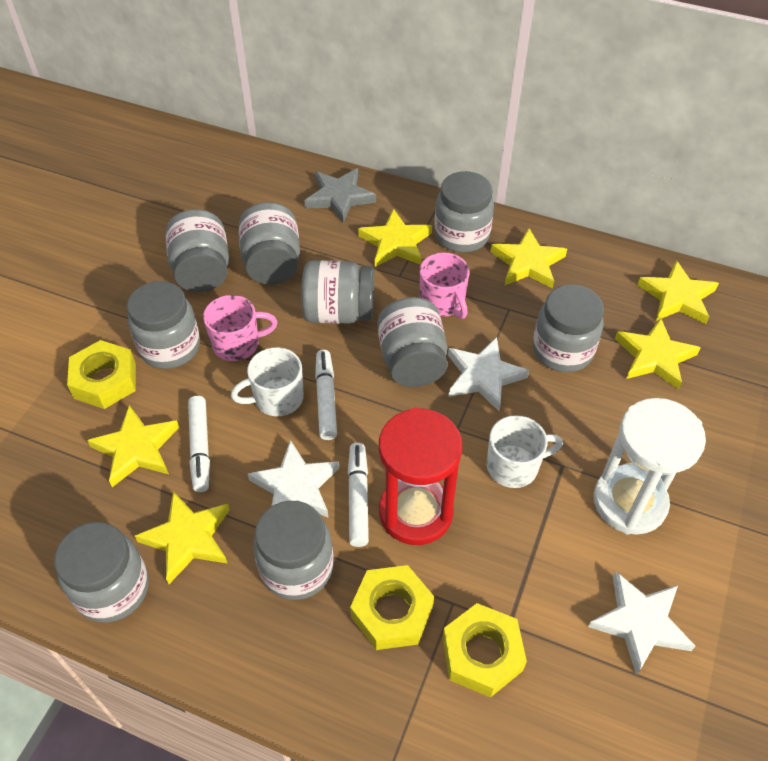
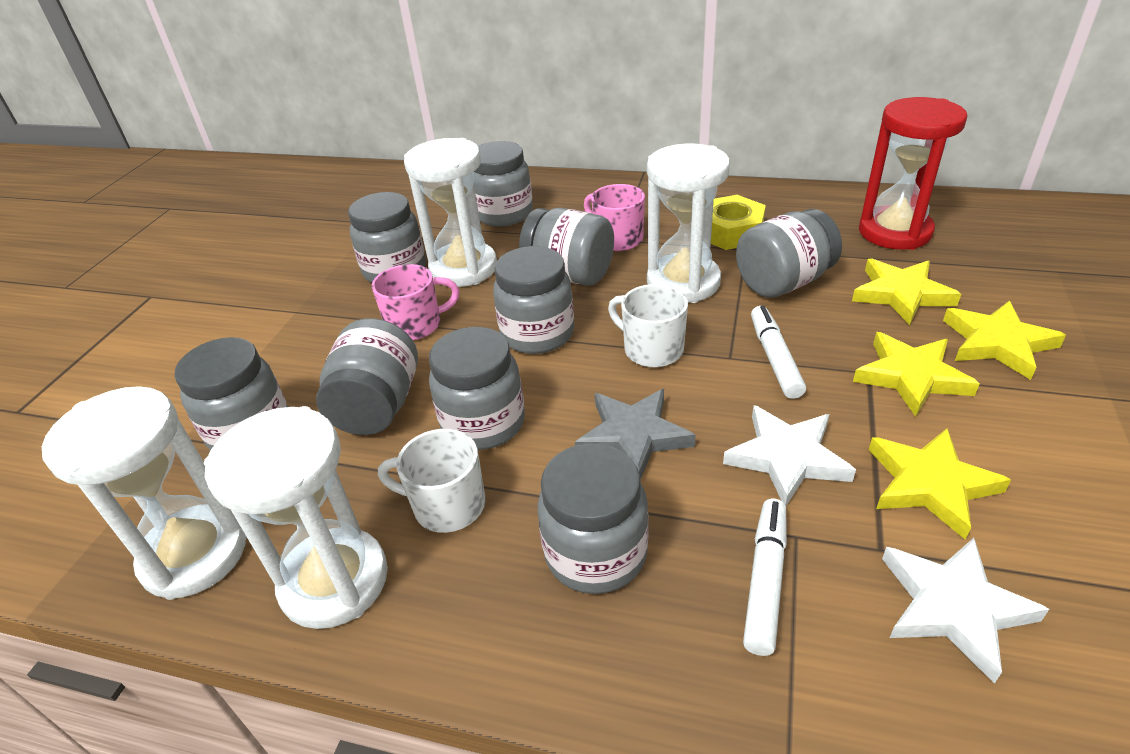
white hourglass: 1 -> 4
white marker: 3 -> 2
white star: 3 -> 2
yellow nut: 3 -> 1
yellow star: 6 -> 4

